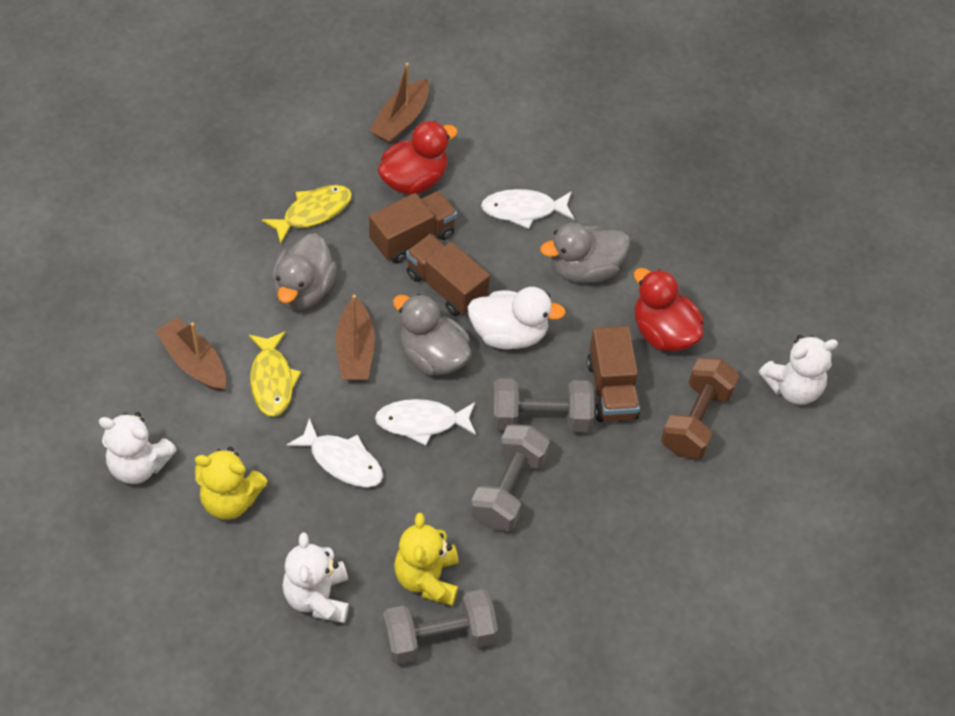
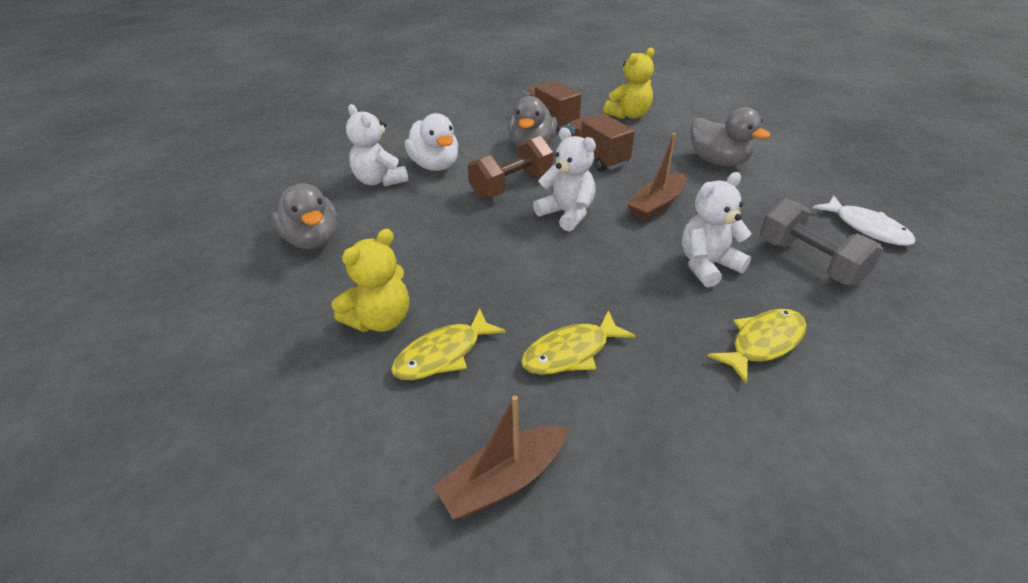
brown boat: 3 -> 2
brown truck: 3 -> 2
grey dumbbell: 3 -> 1
red duck: 2 -> 0
white fish: 3 -> 1
yellow fish: 2 -> 3

